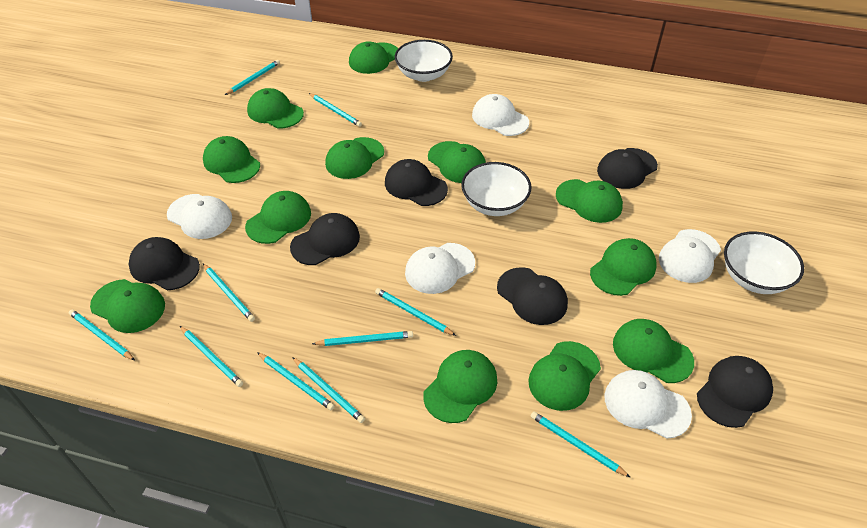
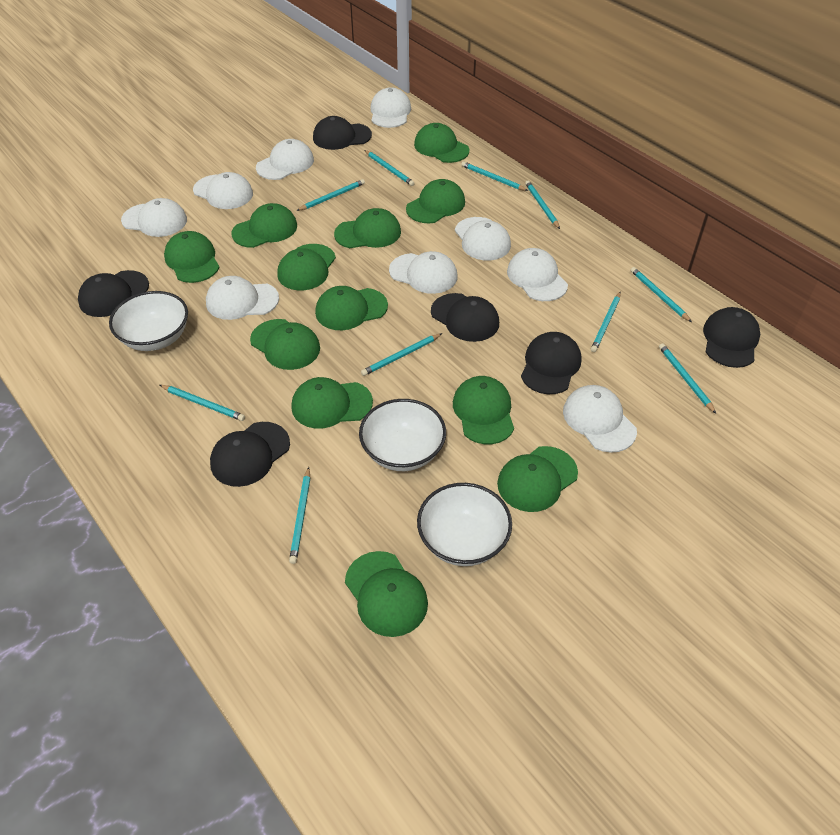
white cap: 5 -> 9

